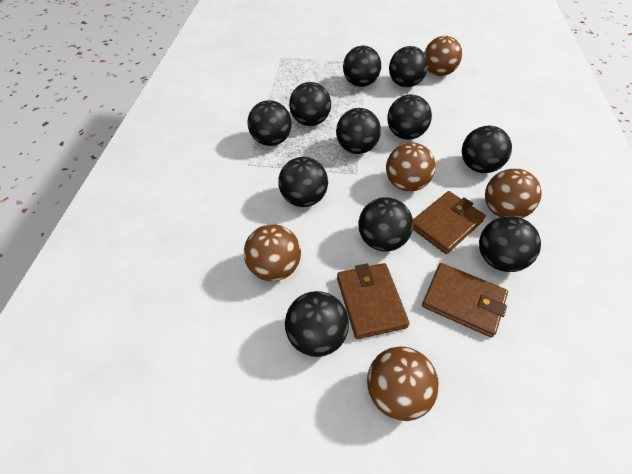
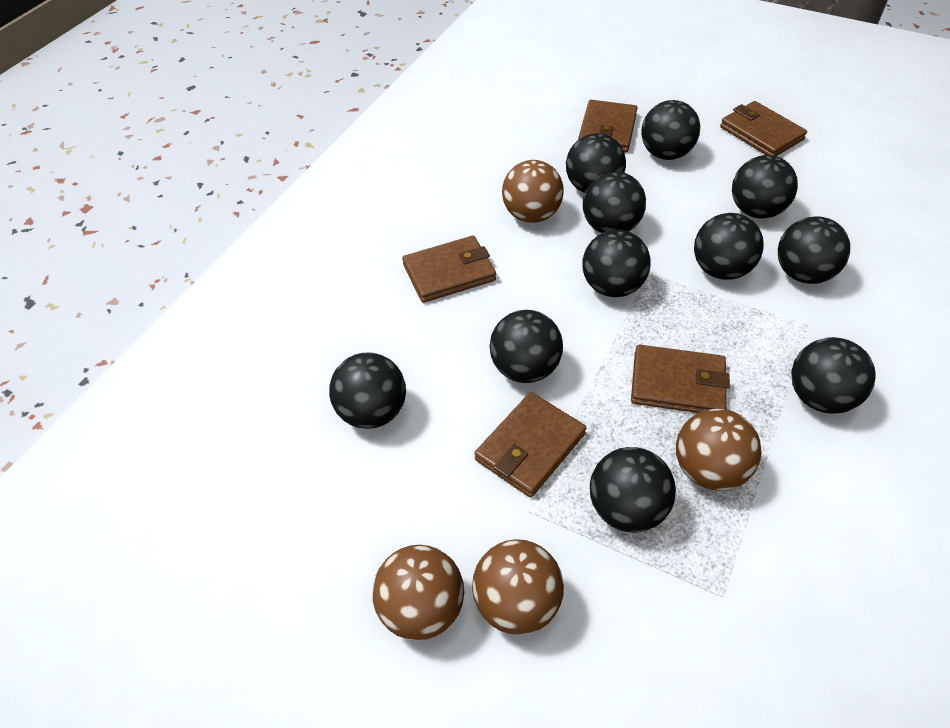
brown ball: 5 -> 4
brown wallet: 3 -> 5

